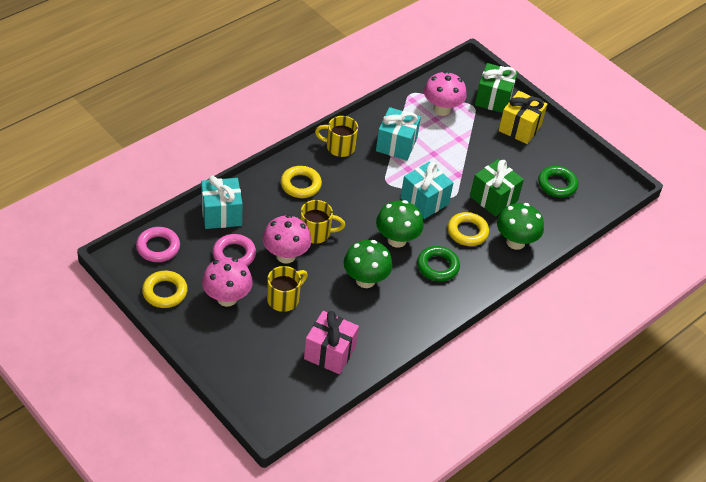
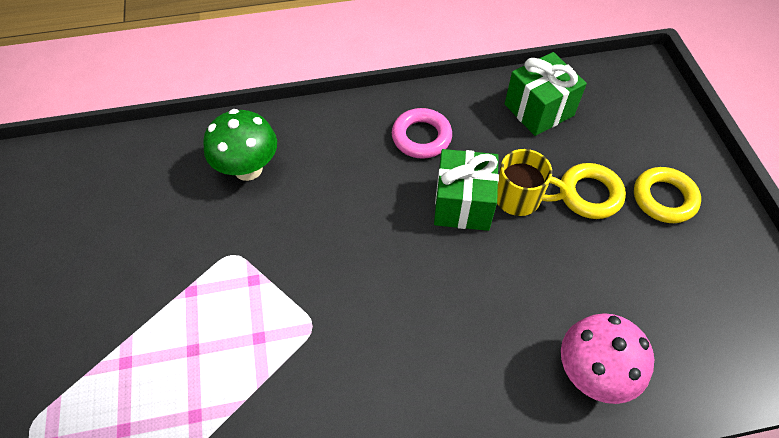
green mushroom: 3 -> 1
green ring: 2 -> 0
pink gift: 1 -> 0
pink mushroom: 3 -> 1
pink ring: 2 -> 1
turquoise gift: 3 -> 0
yellow gift: 1 -> 0
yellow mug: 3 -> 1
yellow ring: 3 -> 2

